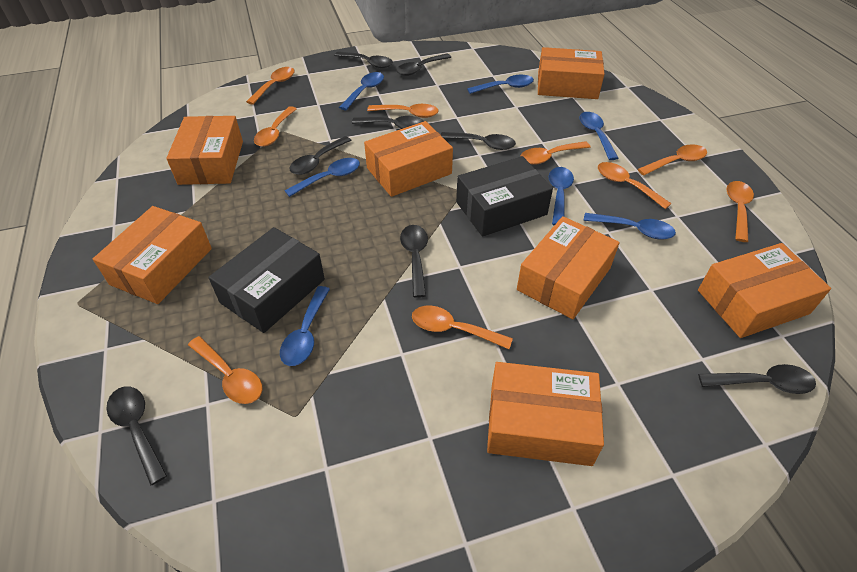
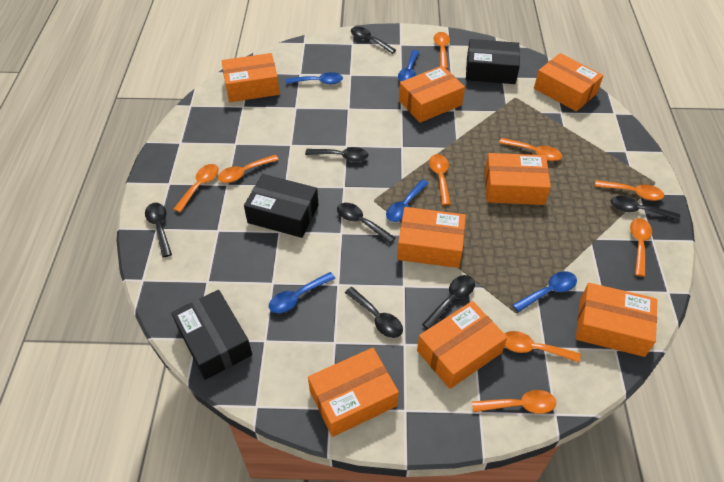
black box: 2 -> 3
black spoon: 8 -> 7
blue spoon: 7 -> 5
orange box: 7 -> 8

